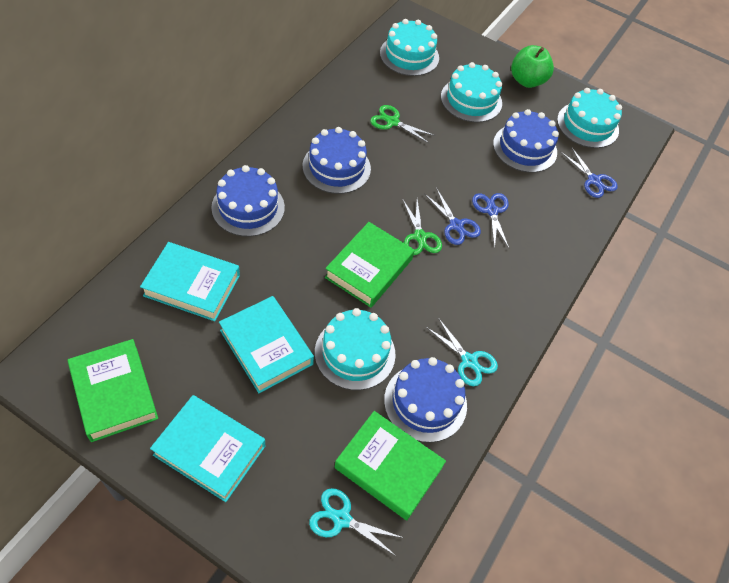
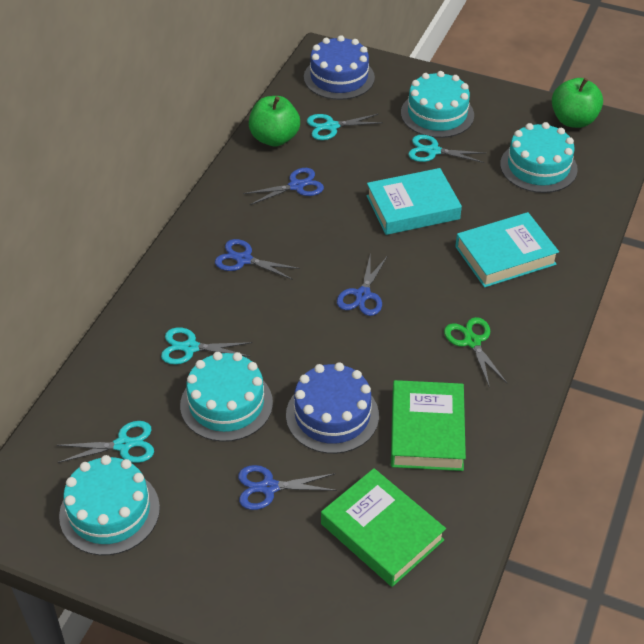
blue cake: 4 -> 2
blue scissors: 3 -> 4
green apple: 1 -> 2
green book: 3 -> 2
green scissors: 2 -> 1
turquoise book: 3 -> 2
turquoise scissors: 2 -> 4

